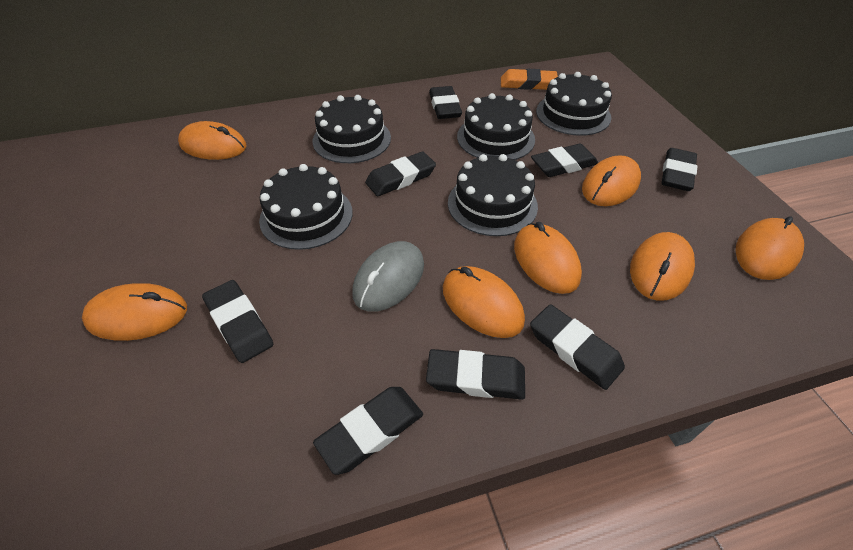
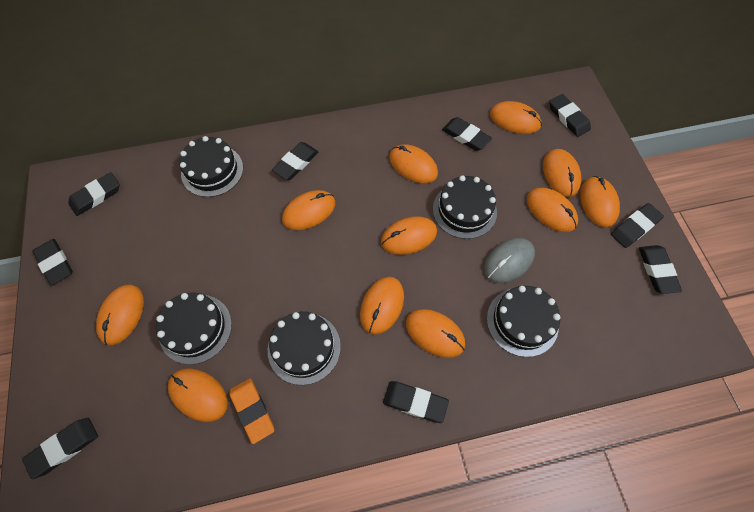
black eraser: 8 -> 9
orange mouse: 7 -> 11

